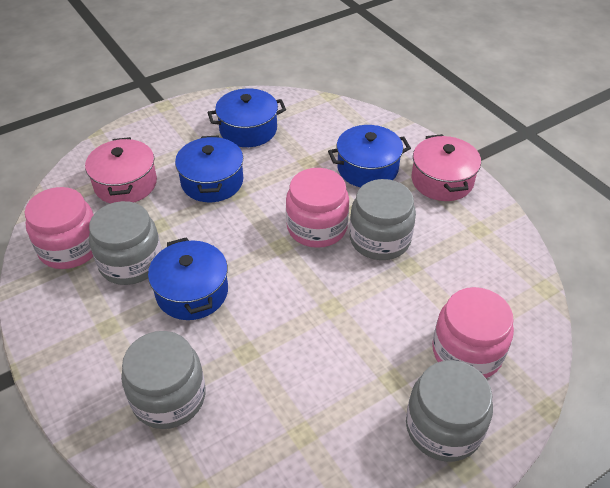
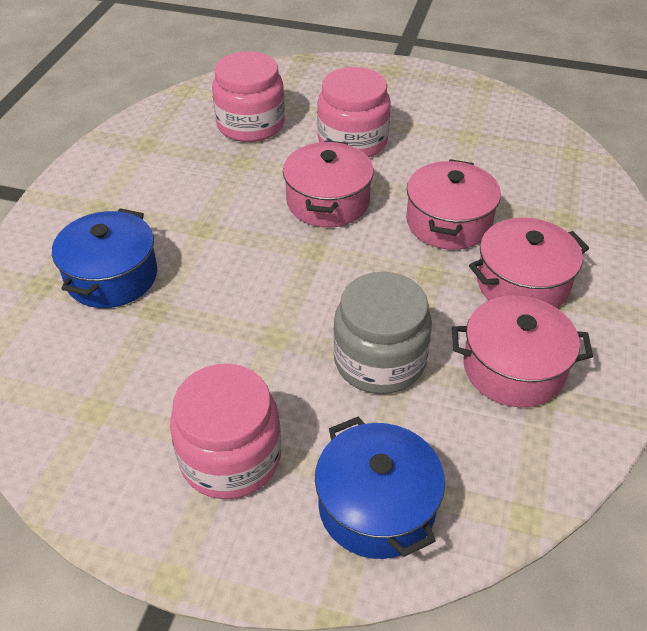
blue pot: 4 -> 2
grey jar: 4 -> 1
pink pot: 2 -> 4

